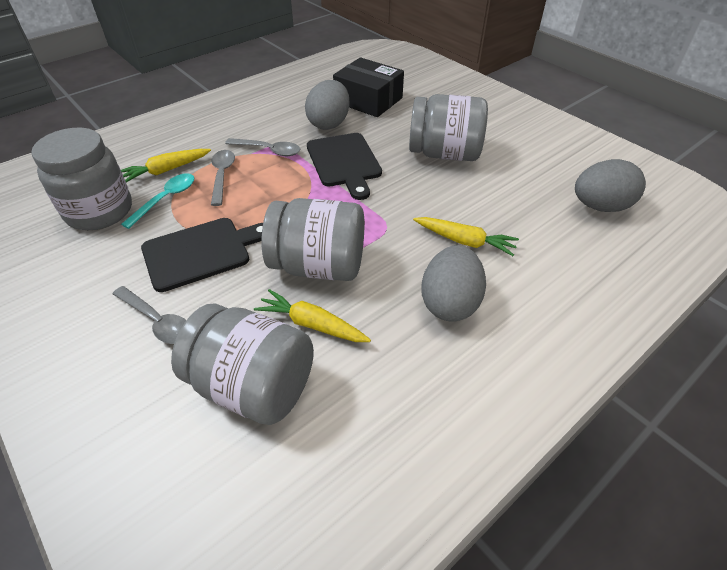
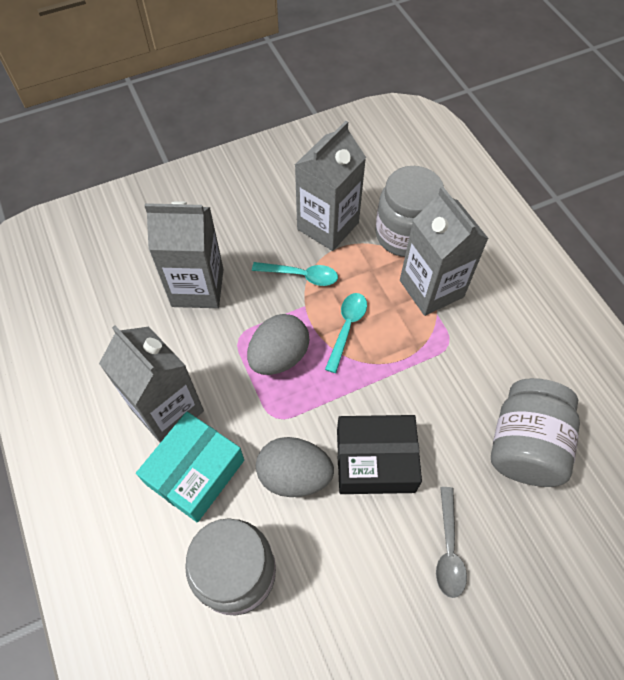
black cutting board: 2 -> 0
grey carton: 0 -> 4
grey egg: 3 -> 2
grey jar: 4 -> 3
grey spoon: 3 -> 1
turquoise box: 0 -> 1
turquoise spoon: 1 -> 2
yellow carrot: 3 -> 0

